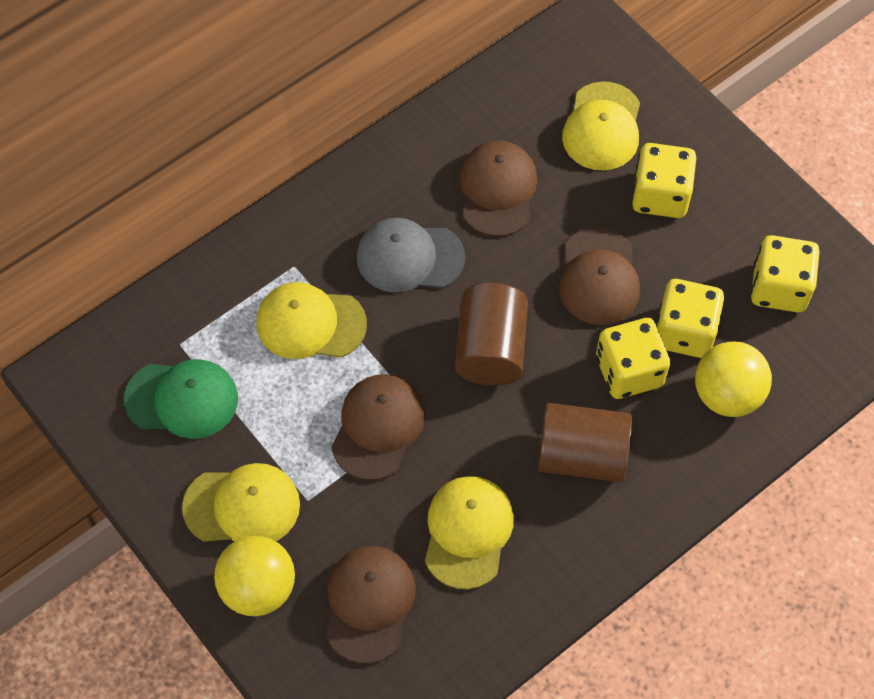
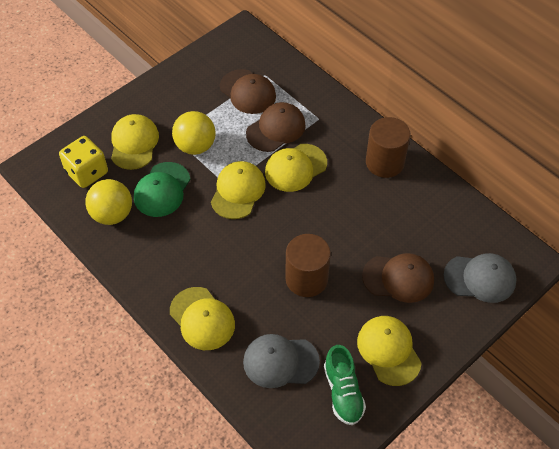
brown cap: 4 -> 3
green shoe: 0 -> 1
grey cap: 1 -> 2
yellow cap: 4 -> 5
yellow dice: 4 -> 1

